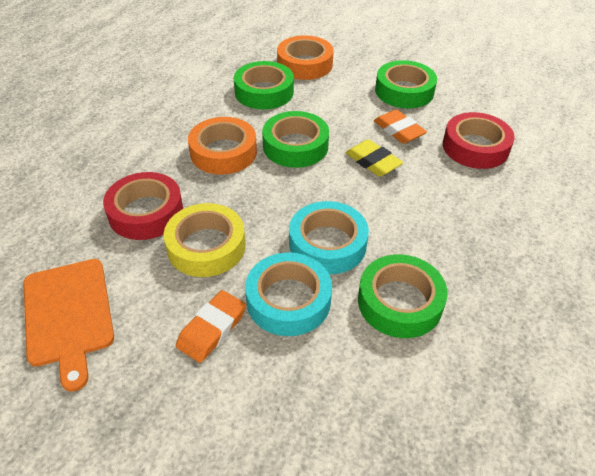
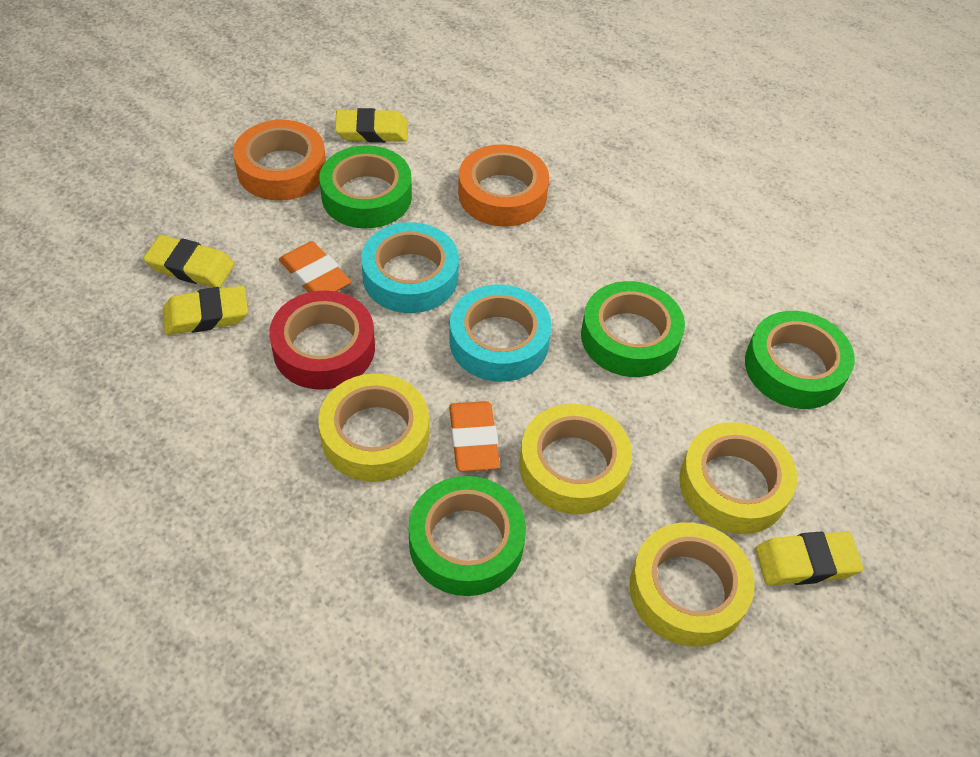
orange cutting board: 1 -> 0
red tape: 2 -> 1
yellow eraser: 1 -> 4
yellow tape: 1 -> 4

